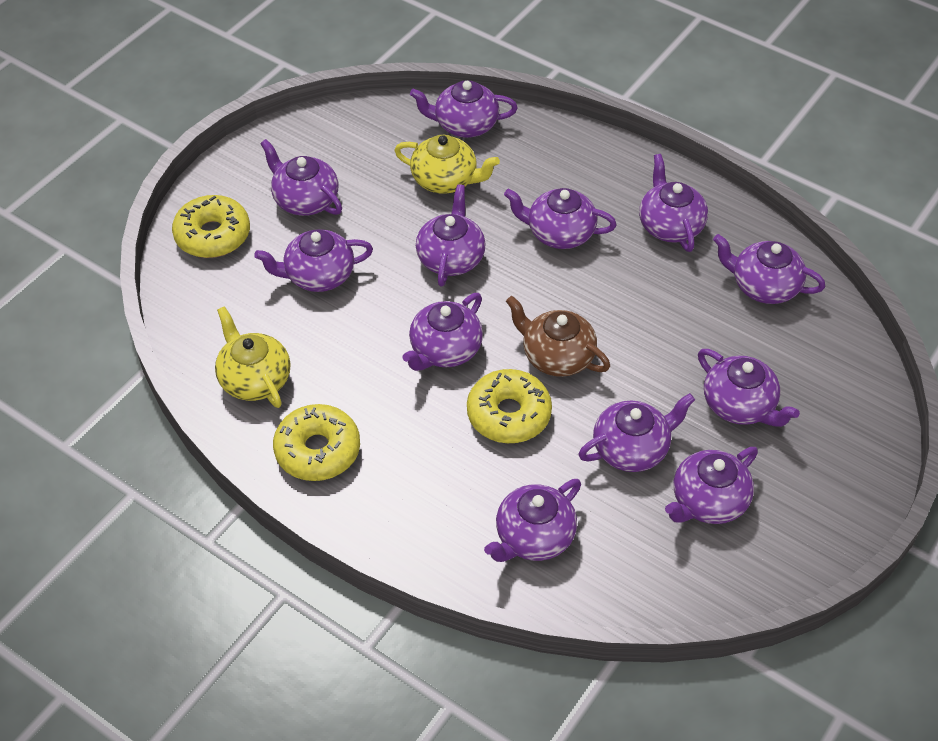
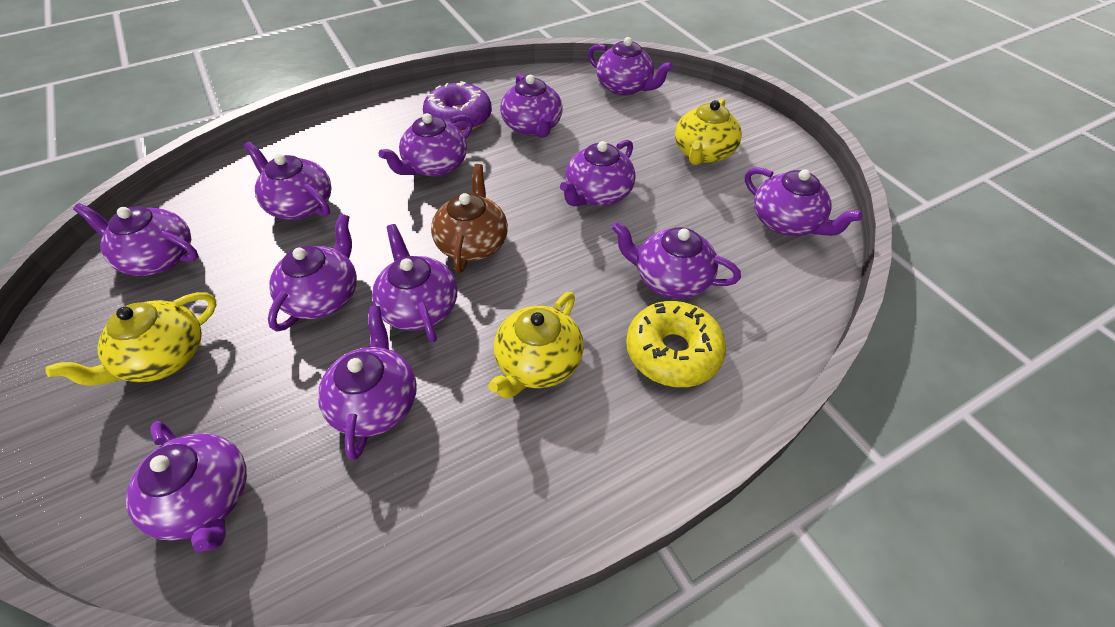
purple donut: 0 -> 1
yellow donut: 3 -> 1
yellow teapot: 2 -> 3

